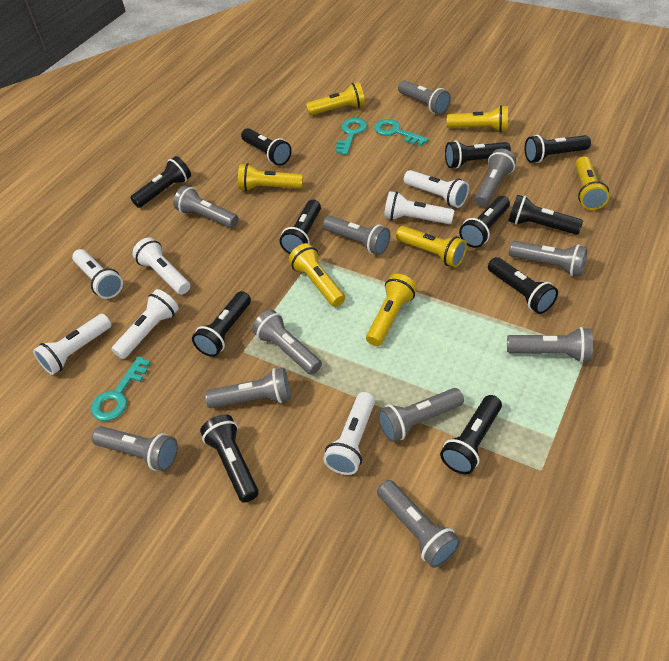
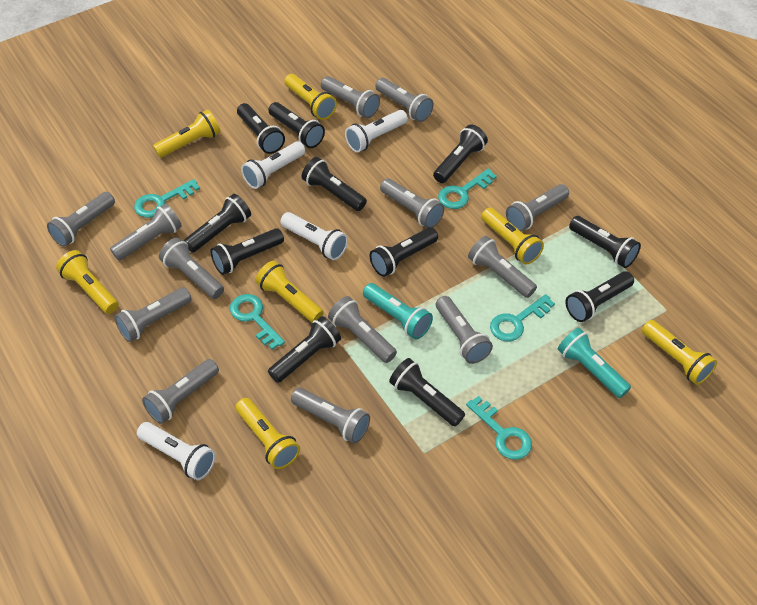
grey flashlight: 11 -> 13
turquoise flashlight: 0 -> 2
turquoise key: 3 -> 5
white flashlight: 7 -> 4

